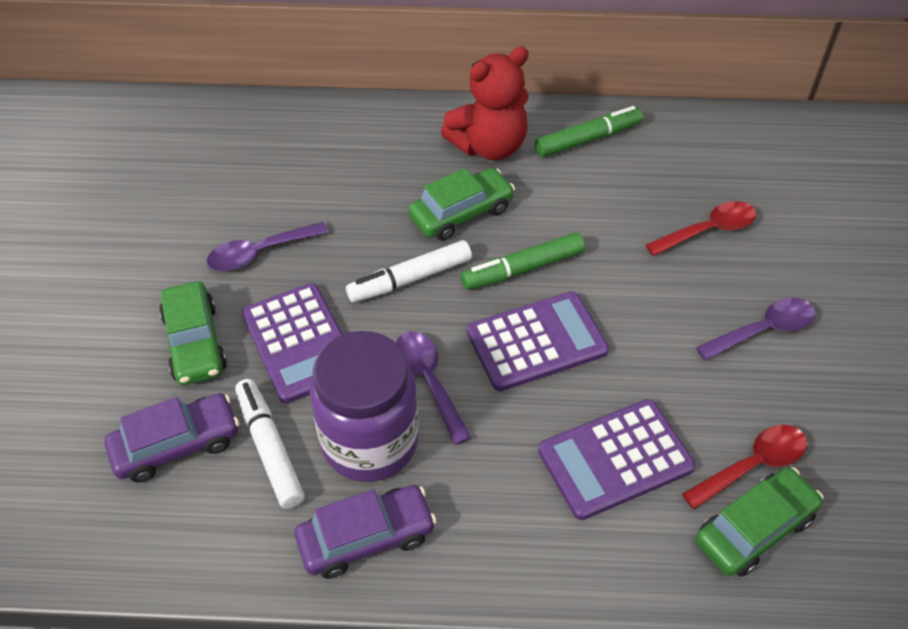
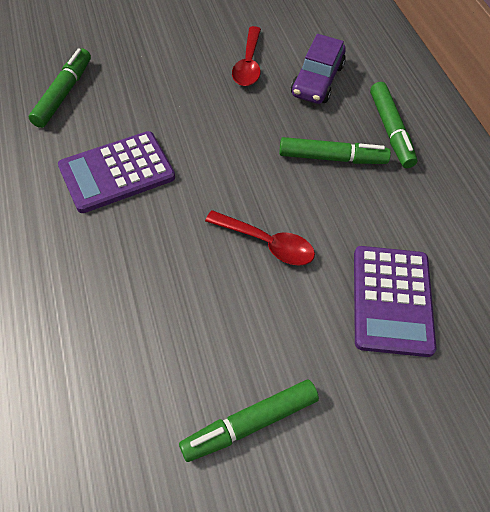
green car: 3 -> 0
green marker: 2 -> 4
purple calculator: 3 -> 2
purple car: 2 -> 1
purple jar: 1 -> 0
purple spoon: 3 -> 0
red teddy bear: 1 -> 0
white marker: 2 -> 0

